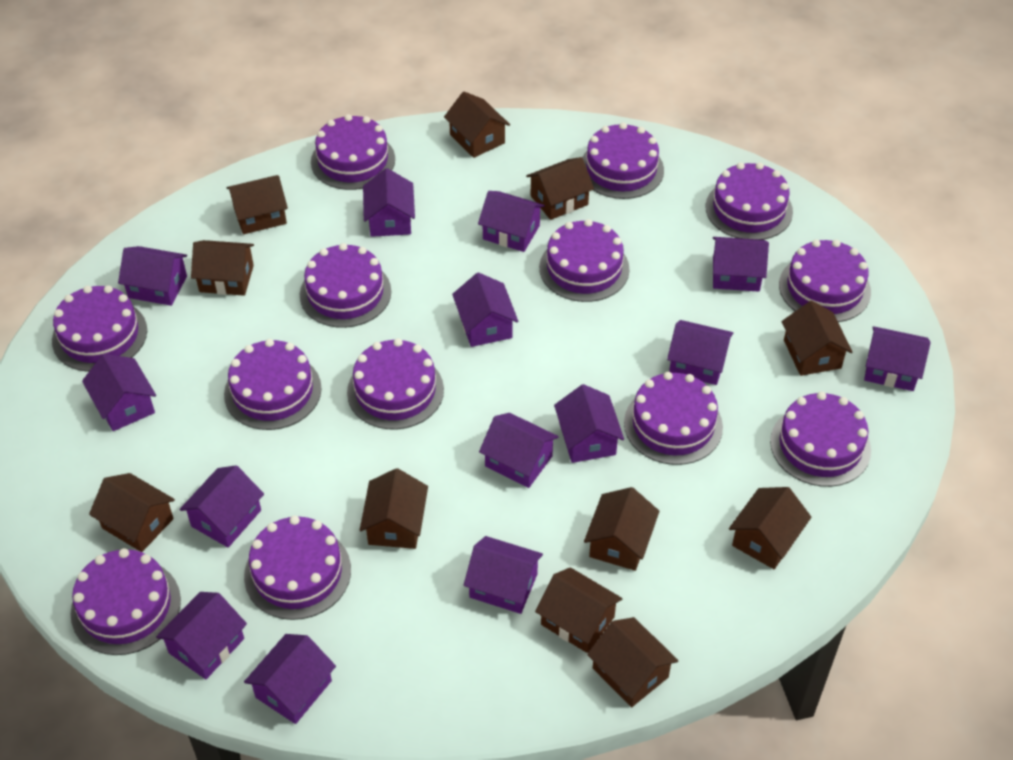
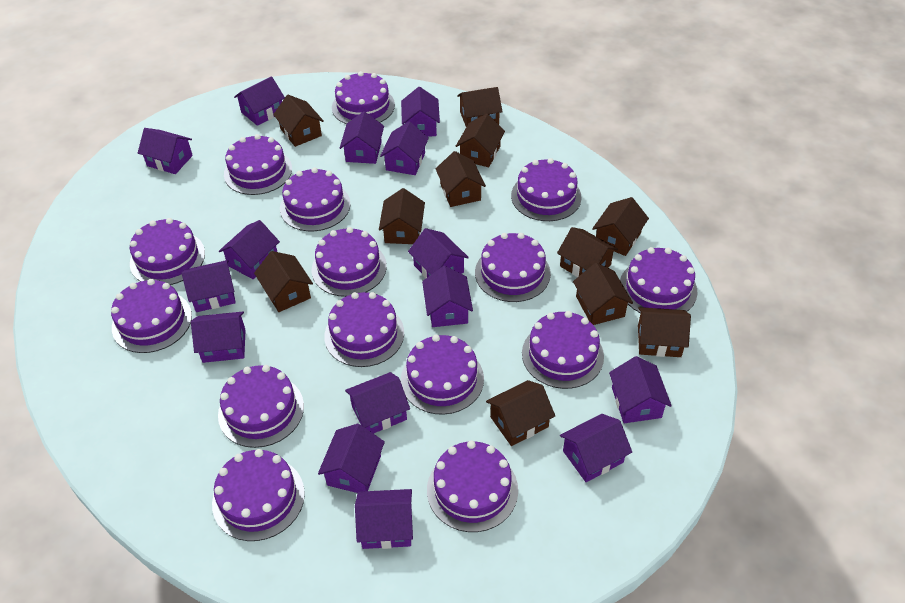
purple cake: 13 -> 15
purple house: 14 -> 15

